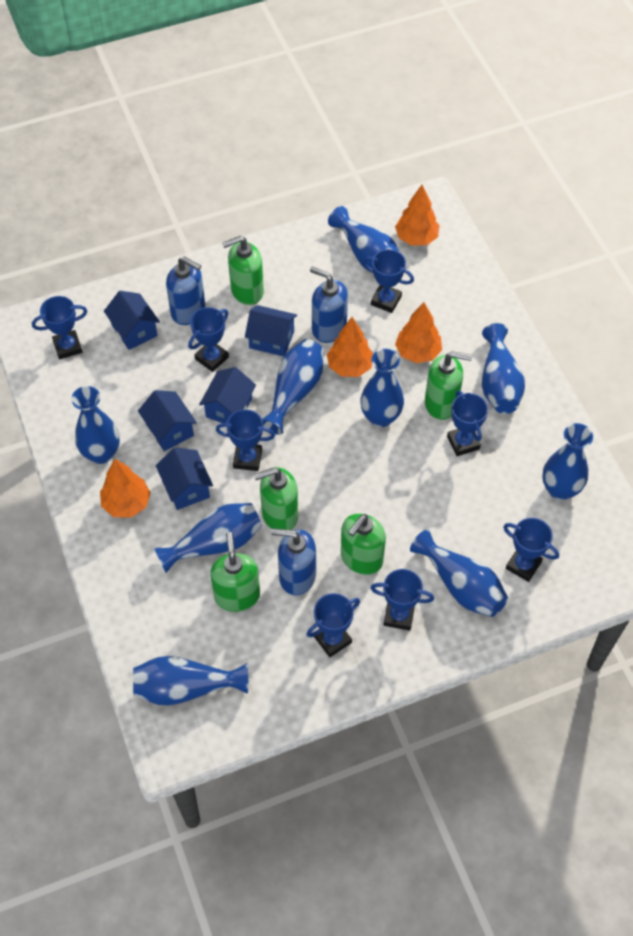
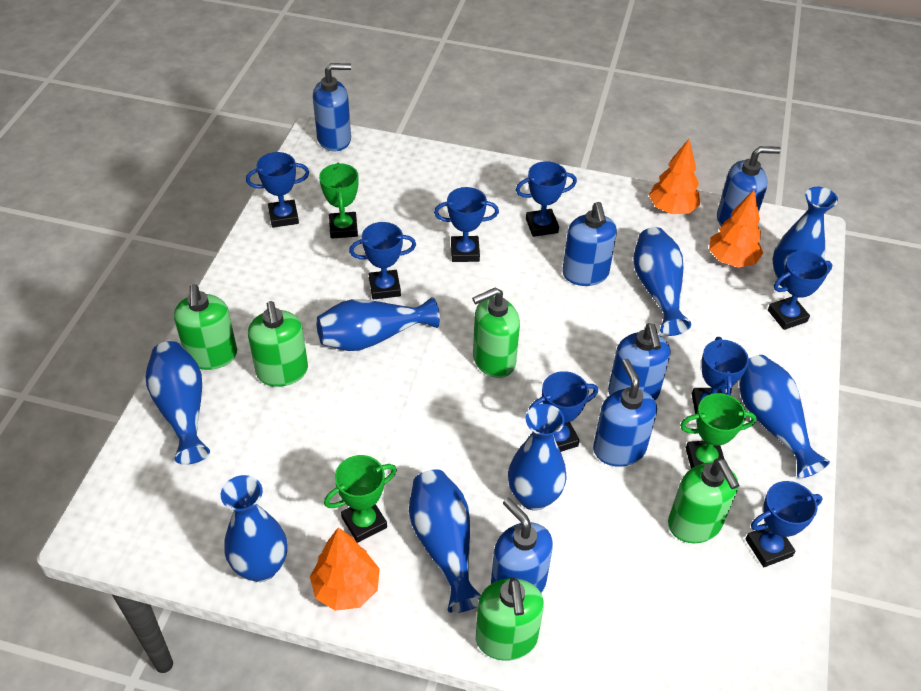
blue house: 5 -> 0
blue soap dispenser: 3 -> 6
blue vase: 9 -> 8
green trophy: 0 -> 3
orange tree: 4 -> 3

